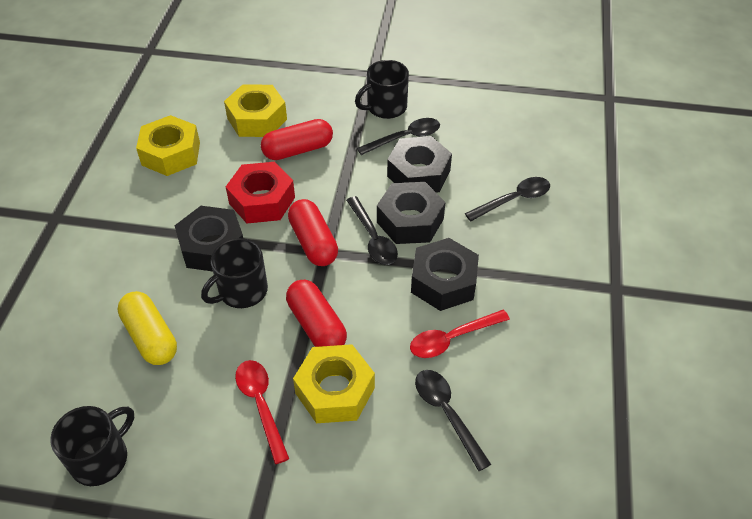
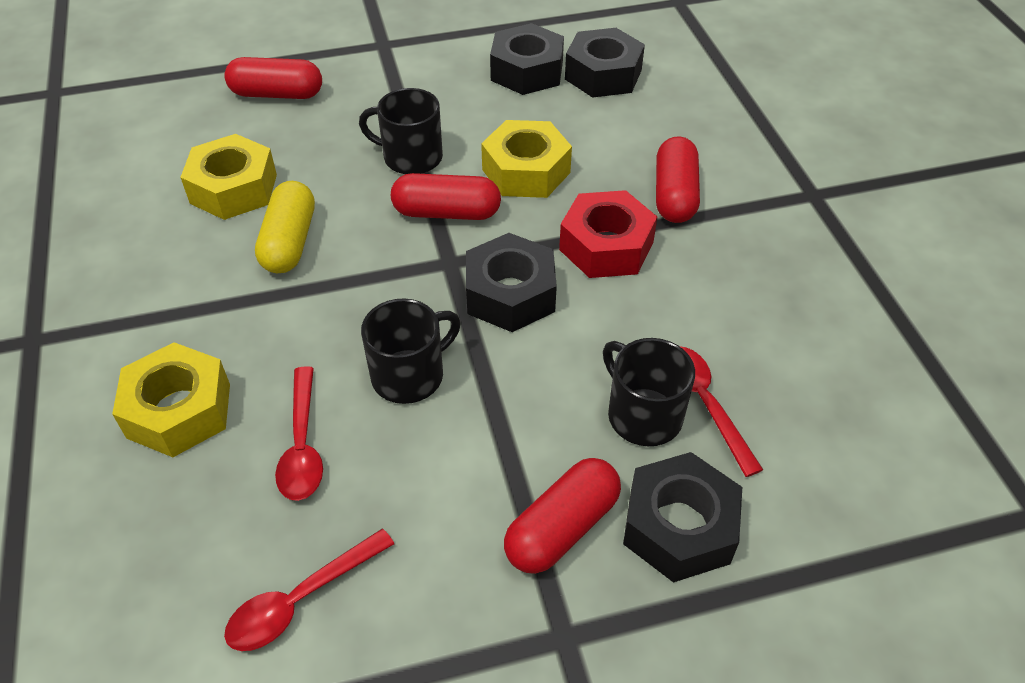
black spoon: 4 -> 0
red capsule: 3 -> 4
red spoon: 2 -> 3

